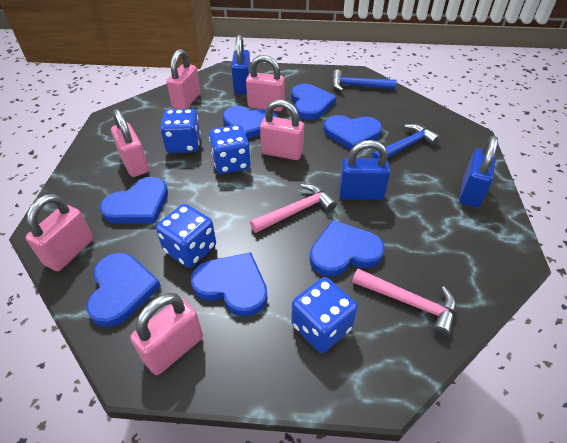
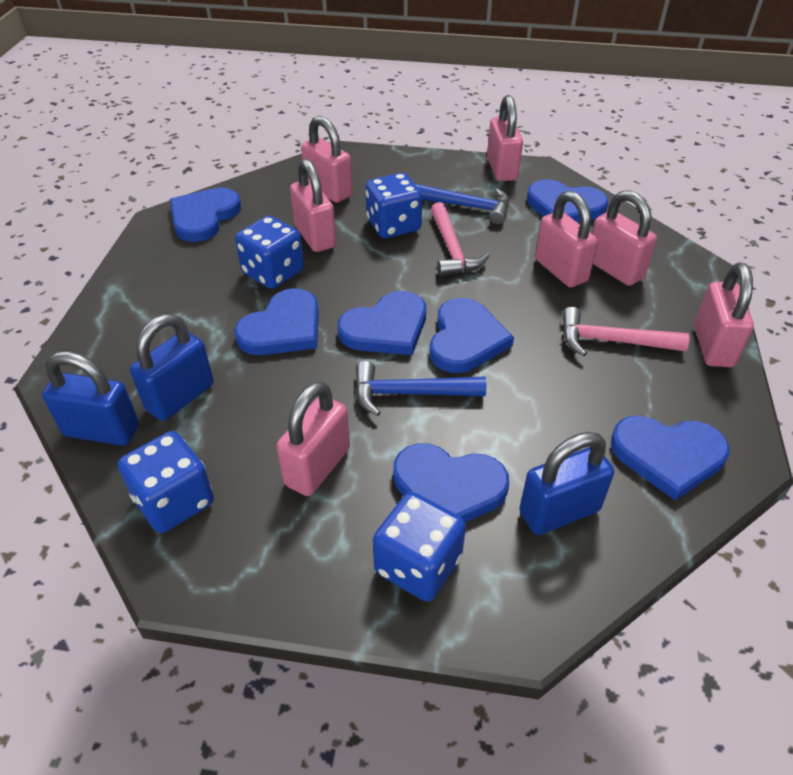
pink padlock: 6 -> 7

